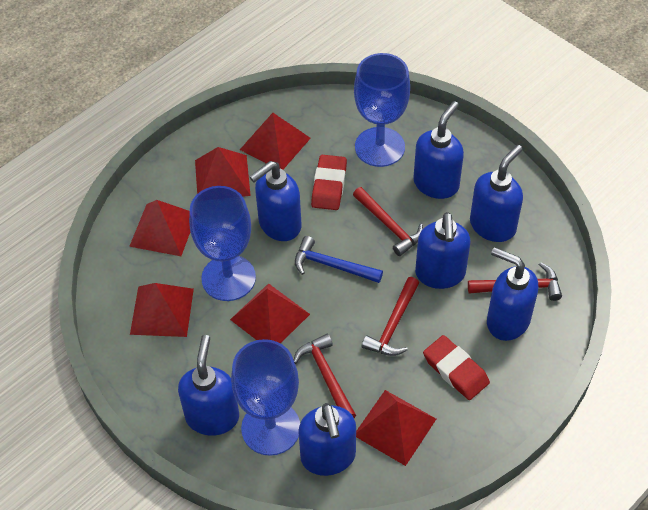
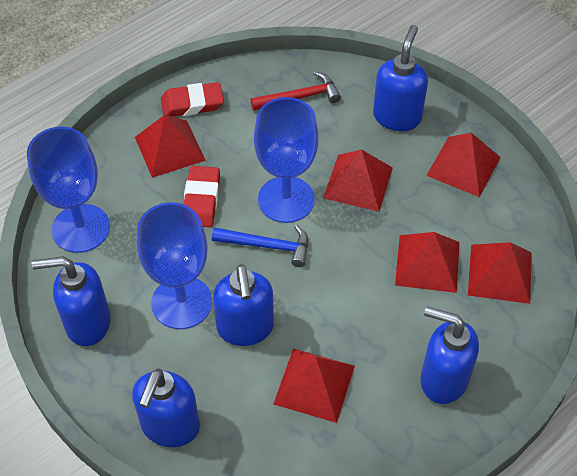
blue soap dispenser: 7 -> 5
red hammer: 4 -> 1

